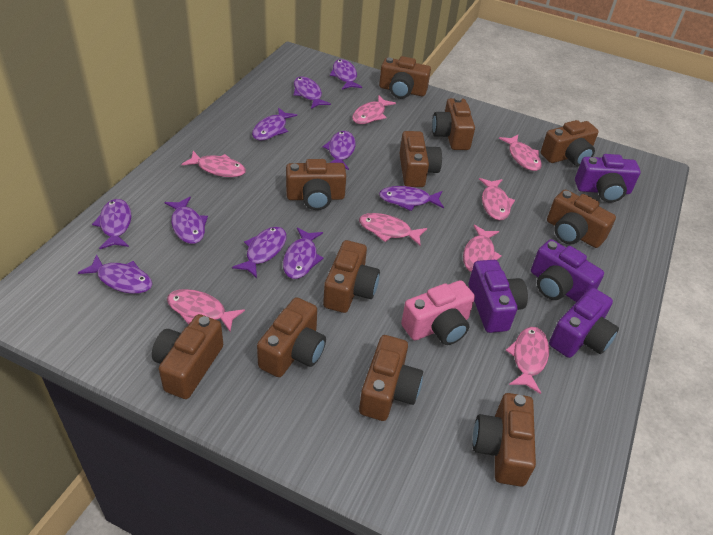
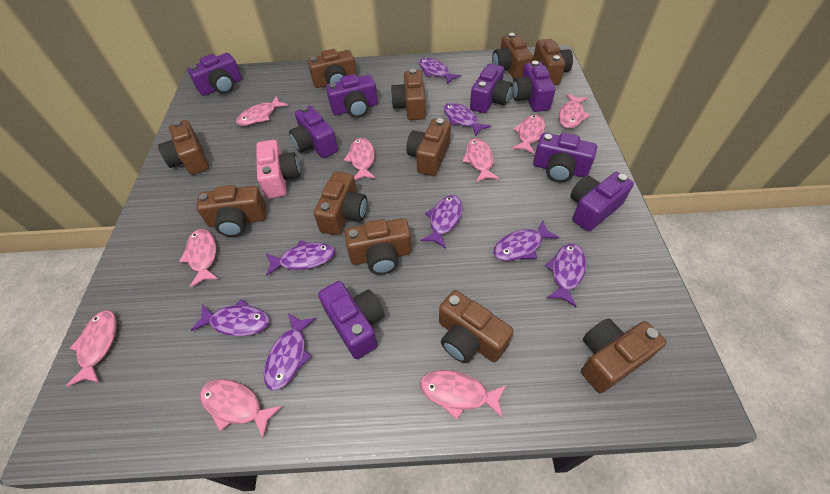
pink fish: 8 -> 9
purple camera: 4 -> 8
purple fish: 10 -> 8

